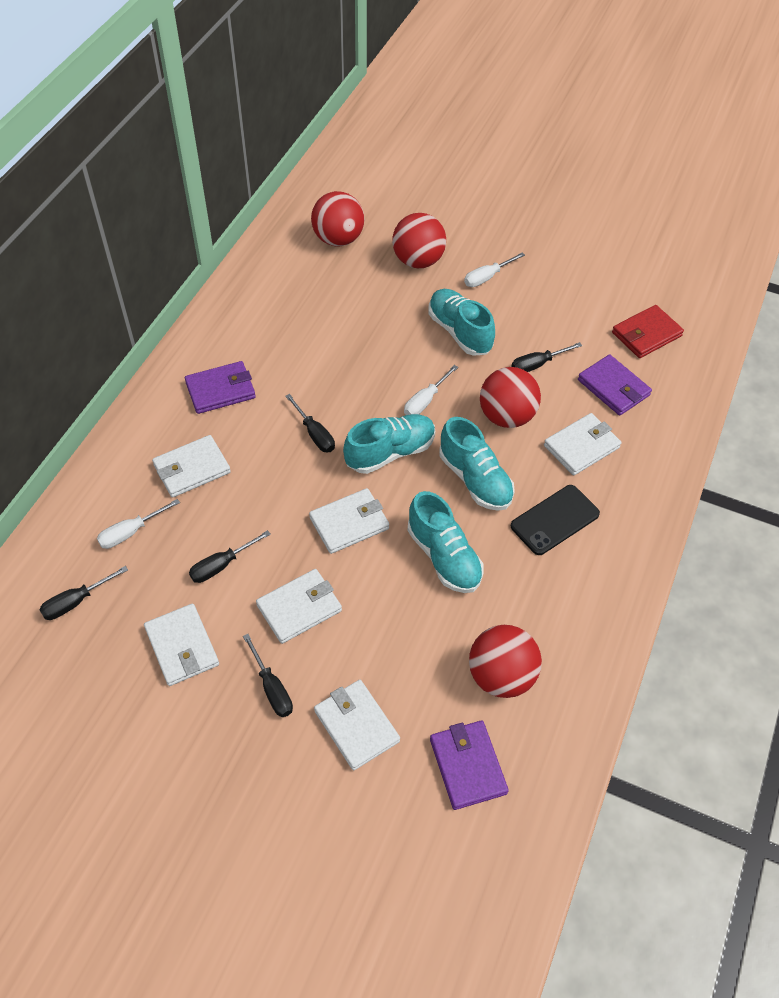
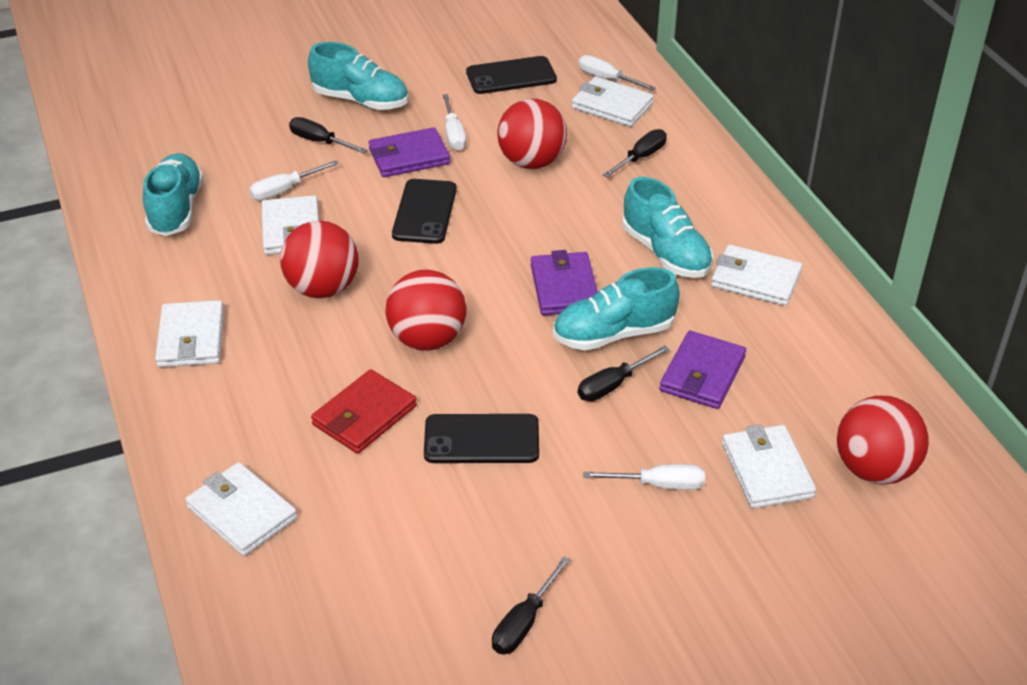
black phone: 1 -> 3
black screwdriver: 5 -> 4
white screwdriver: 3 -> 4

